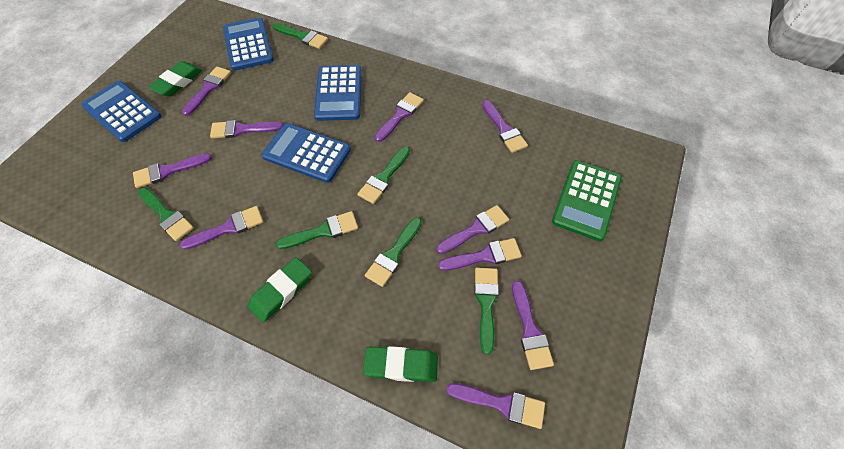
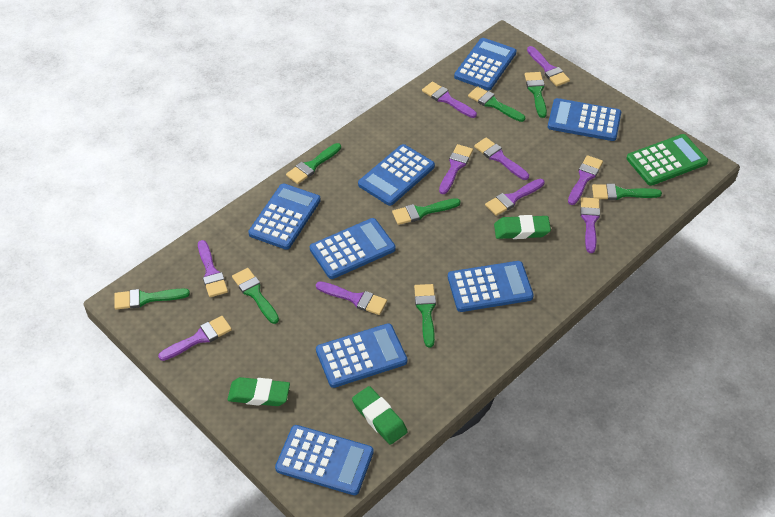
blue calculator: 4 -> 8
green brush: 6 -> 8

